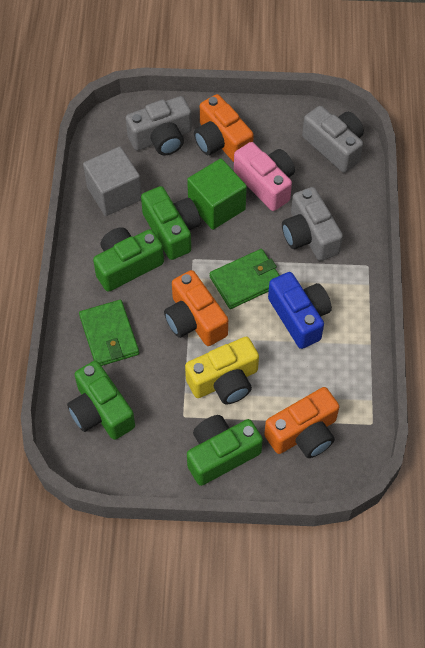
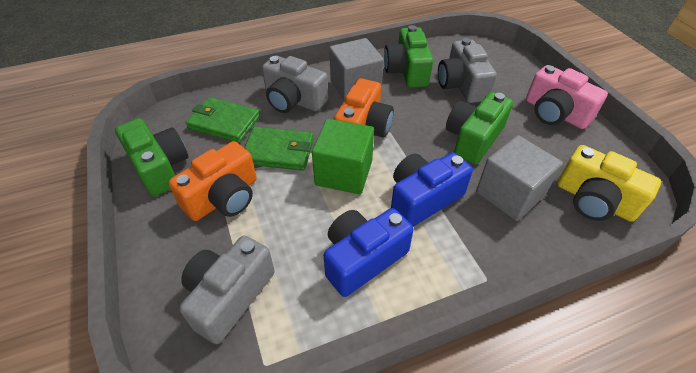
blue camera: 1 -> 2
green camera: 4 -> 3
grey cube: 1 -> 2
orange camera: 3 -> 2

